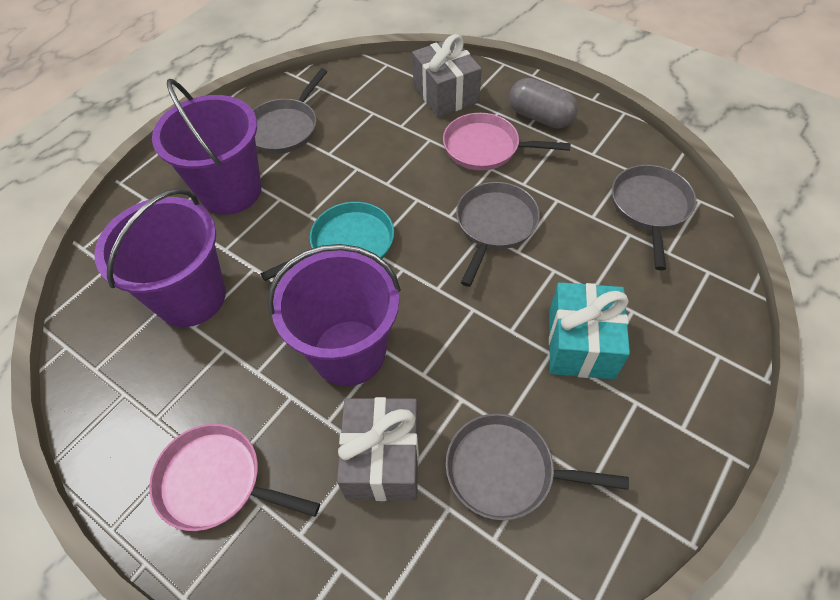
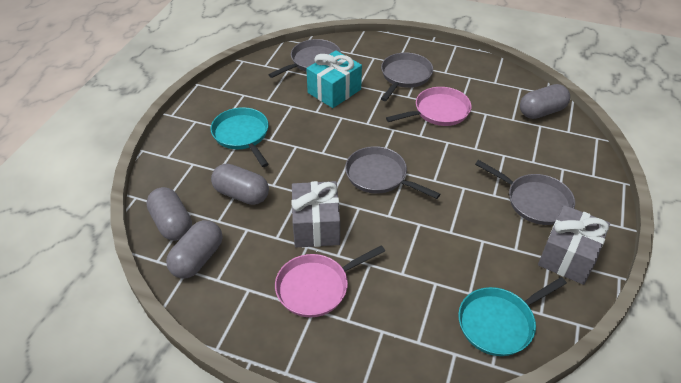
grey capsule: 1 -> 4
purple bucket: 3 -> 0
turquoise pan: 1 -> 2

